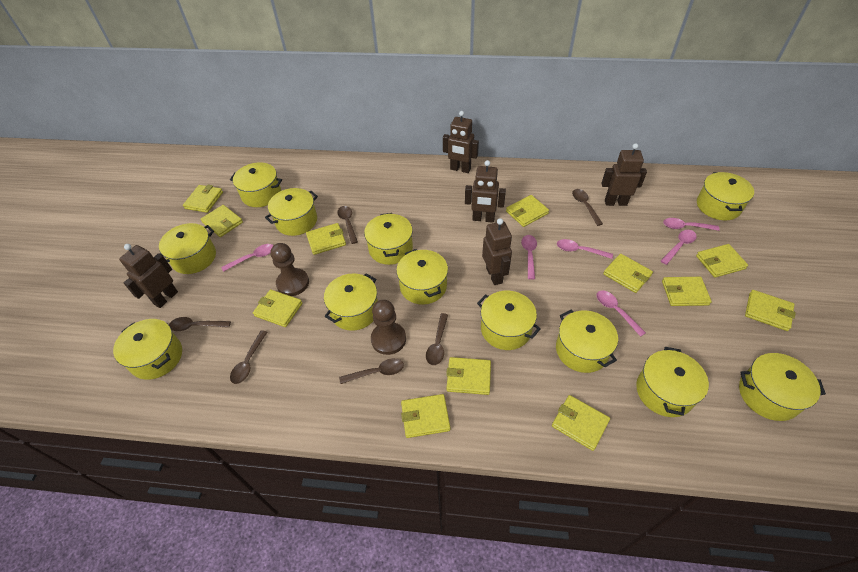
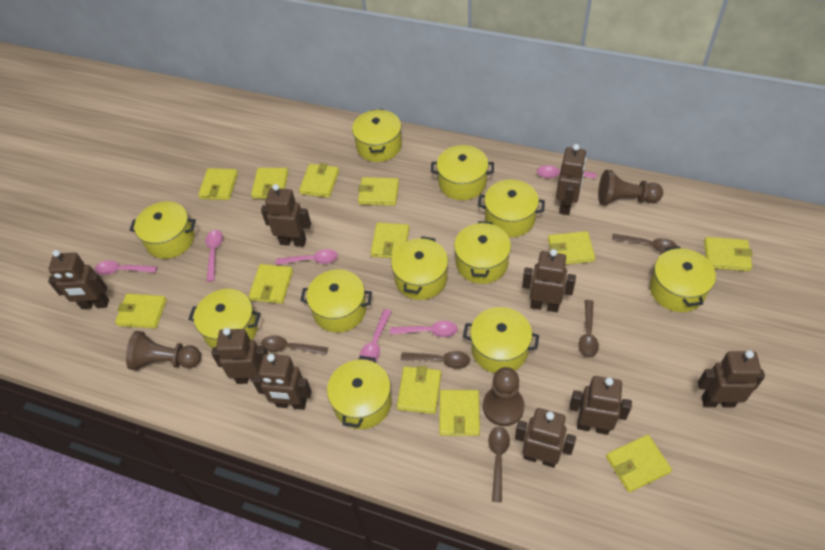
brown pawn: 2 -> 3
brown robot: 5 -> 9
brown spoon: 6 -> 5
yellow pot: 12 -> 11

